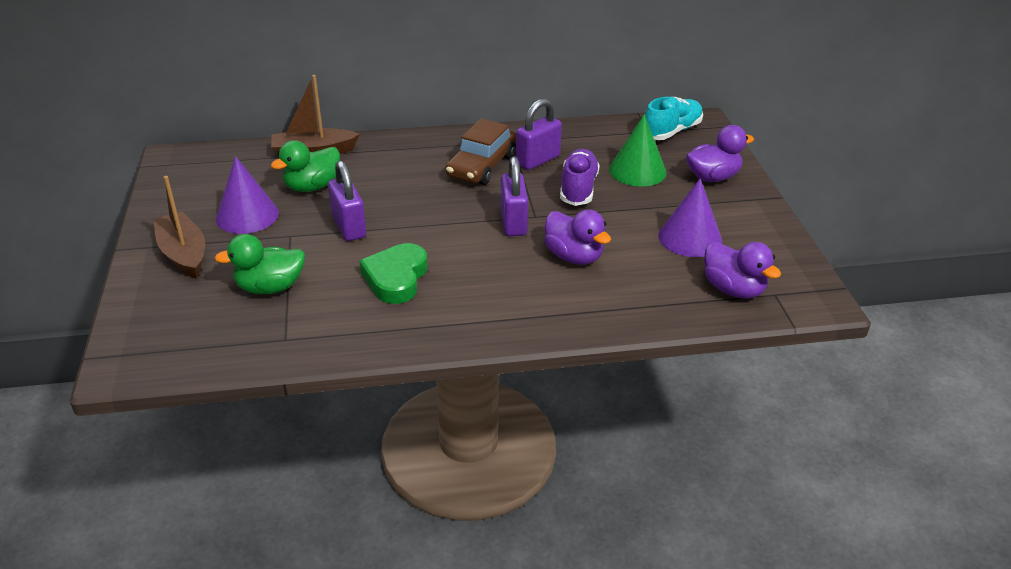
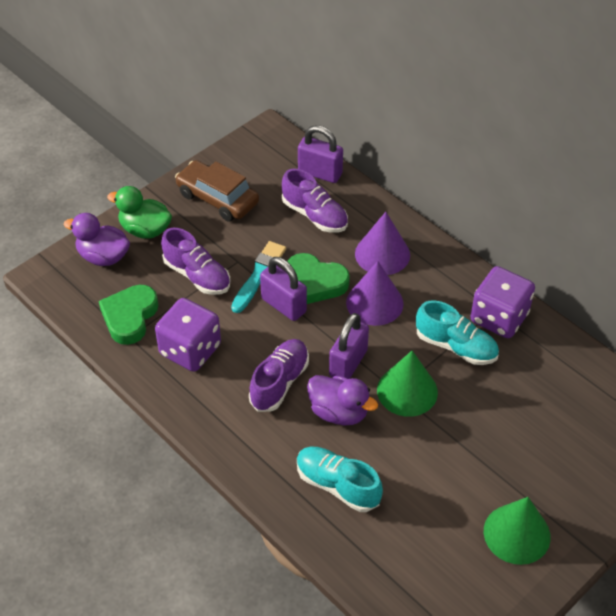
brown boat: 2 -> 0
green cone: 1 -> 2
green duck: 2 -> 1
green heart: 1 -> 2
purple dice: 0 -> 2
purple duck: 3 -> 2
purple shoe: 1 -> 3
turquoise brush: 0 -> 1
turquoise shoe: 1 -> 2

